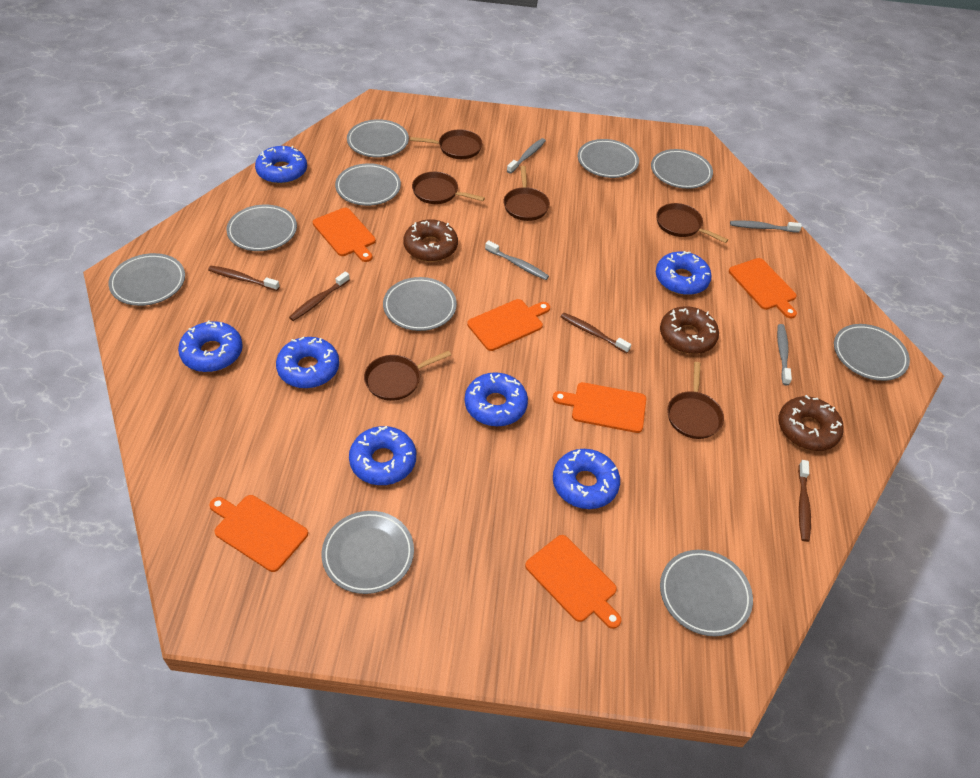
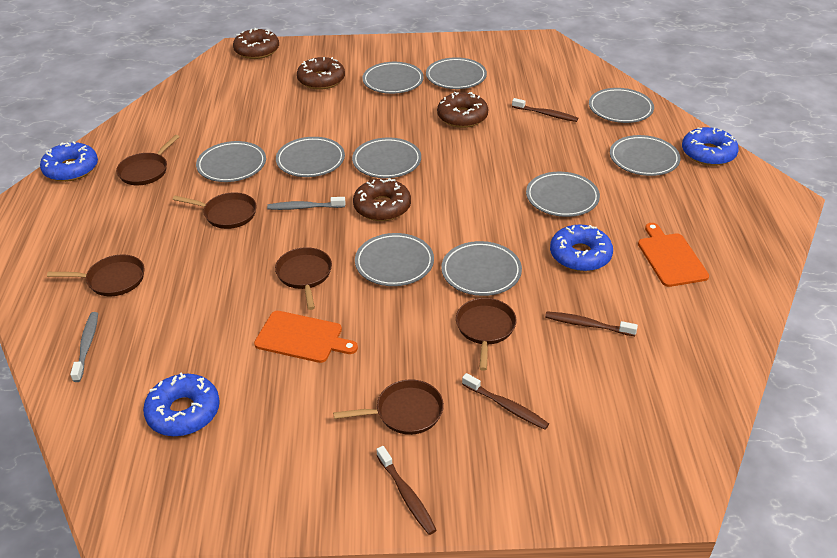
blue donut: 7 -> 4
brown donut: 3 -> 4
grey toothbrush: 4 -> 2
orange cutting board: 6 -> 2

